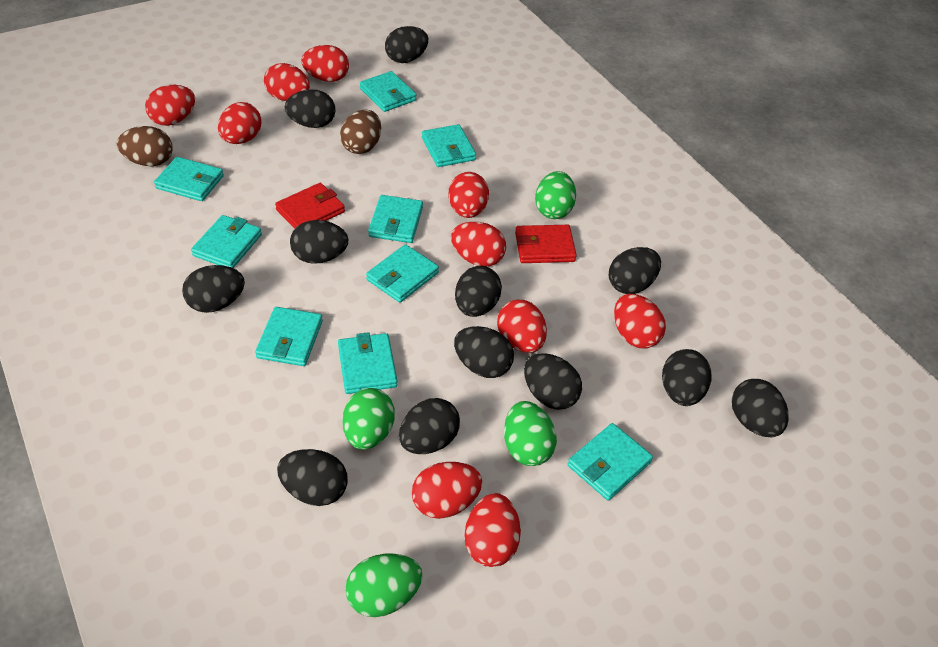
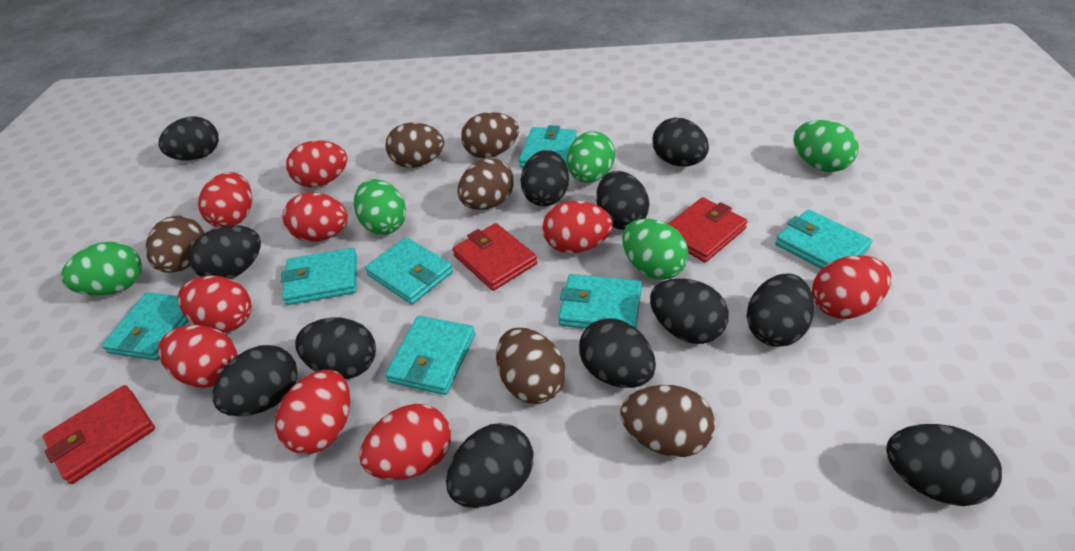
brown egg: 2 -> 6
green egg: 4 -> 5
red egg: 10 -> 9
red wallet: 2 -> 3
turquoise wallet: 9 -> 7

